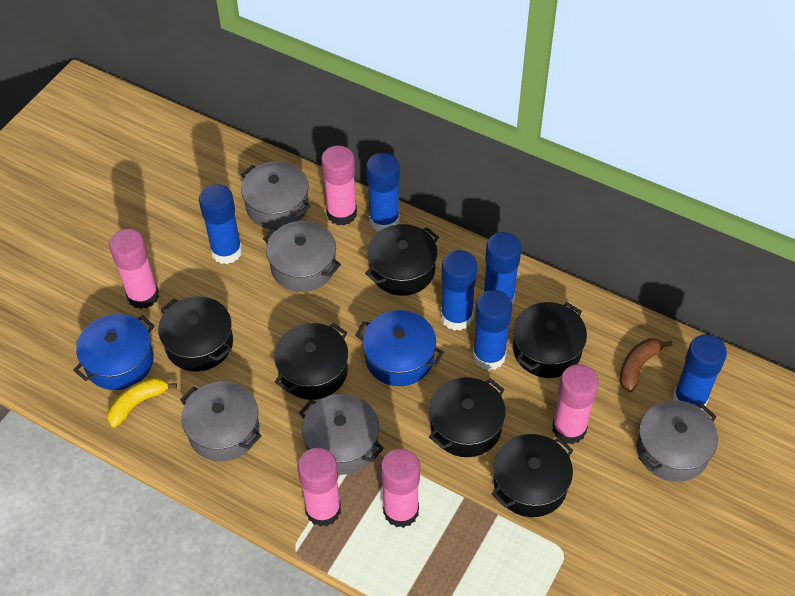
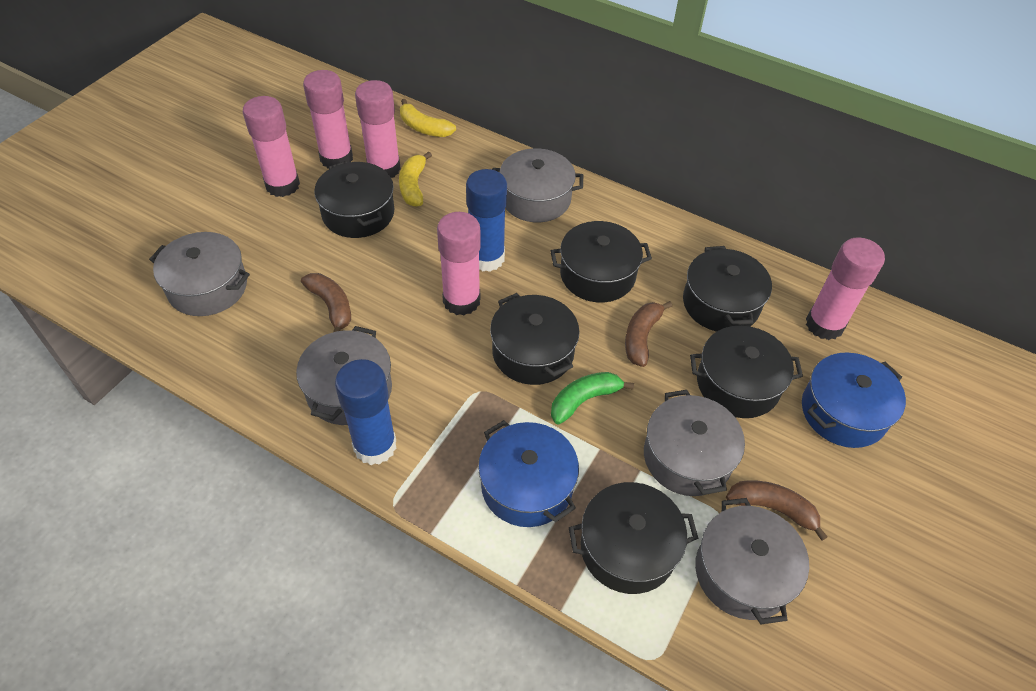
blue glue stick: 6 -> 2
brown banana: 1 -> 3
green banana: 0 -> 1
yellow banana: 1 -> 2

